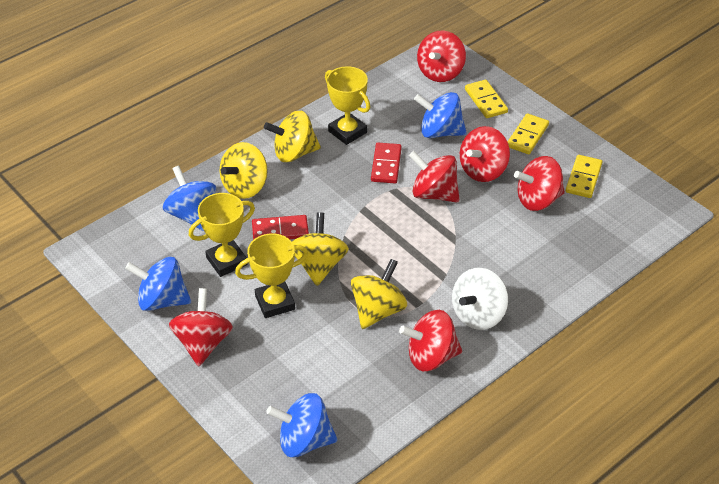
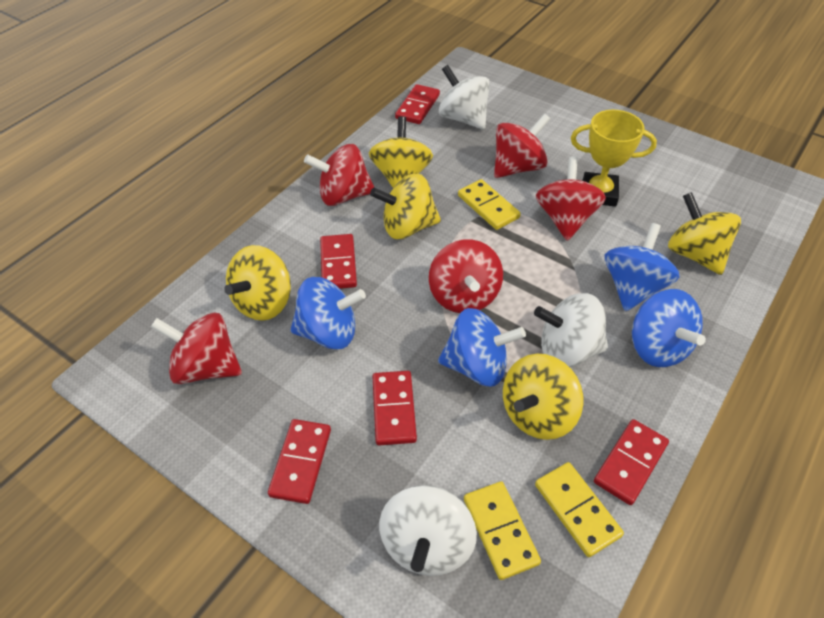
red domino: 2 -> 5
red spinning top: 6 -> 5
white spinning top: 1 -> 3
yellow spinning top: 4 -> 5
yellow trophy: 3 -> 1

